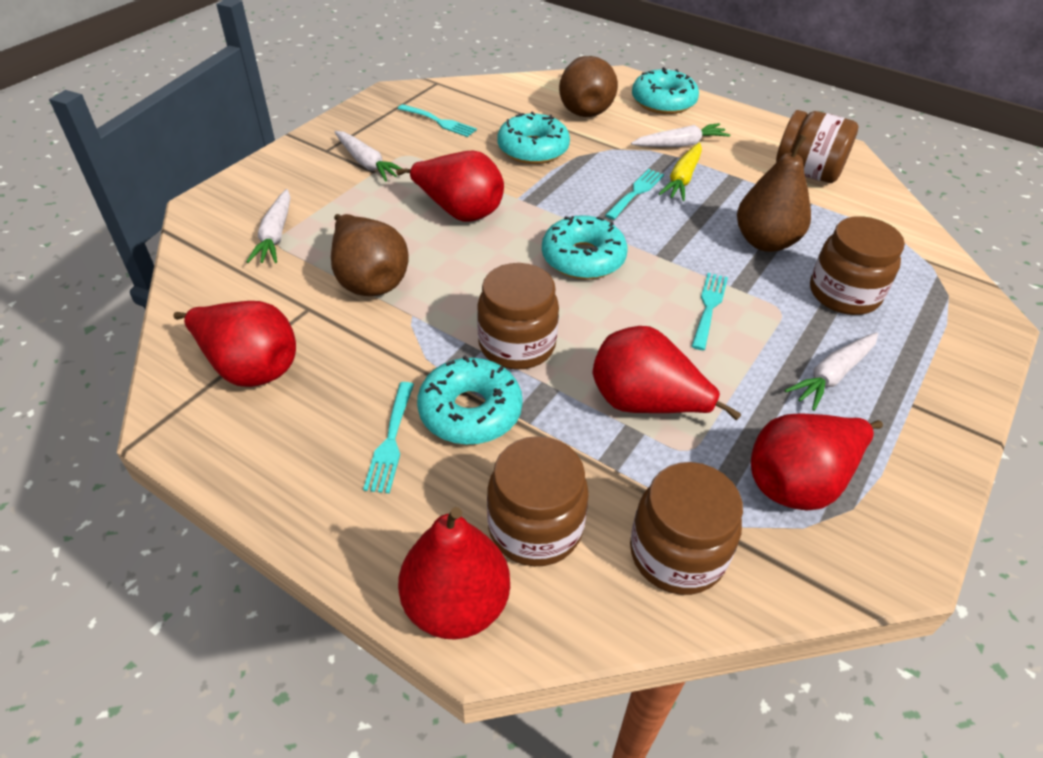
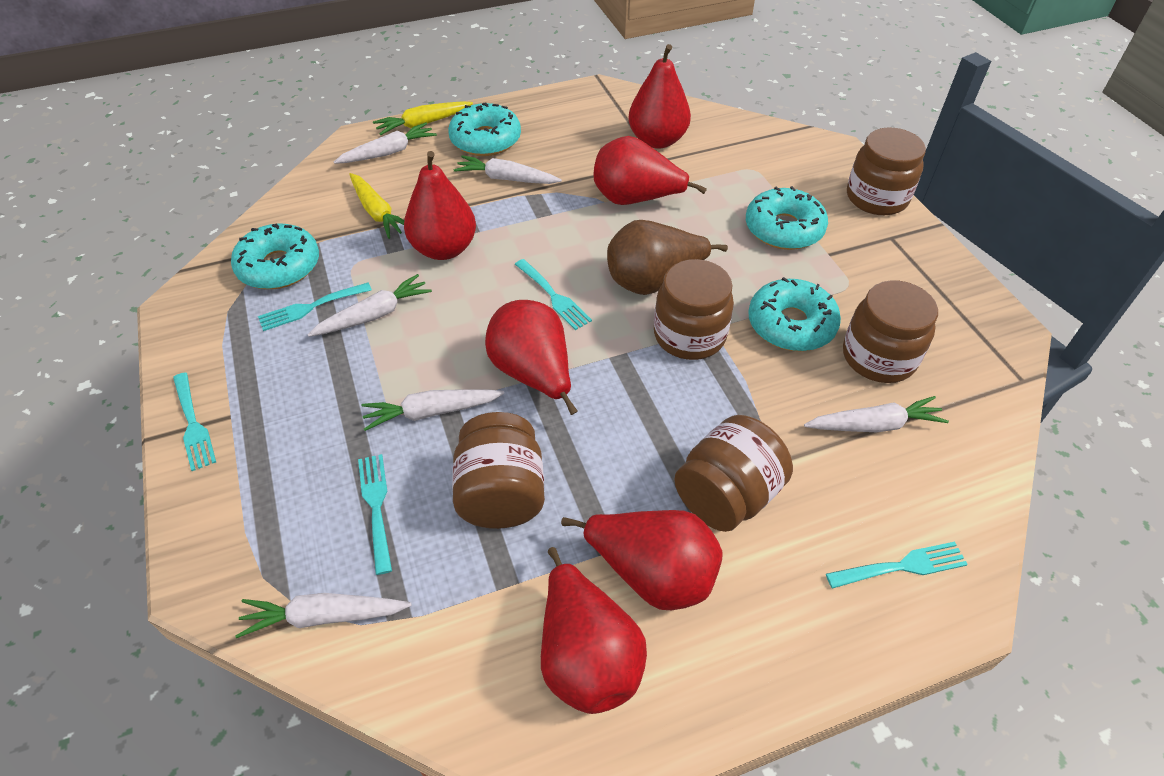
brown pear: 3 -> 1
red pear: 5 -> 6
turquoise fork: 4 -> 5
white carrot: 4 -> 6
yellow carrot: 1 -> 2

